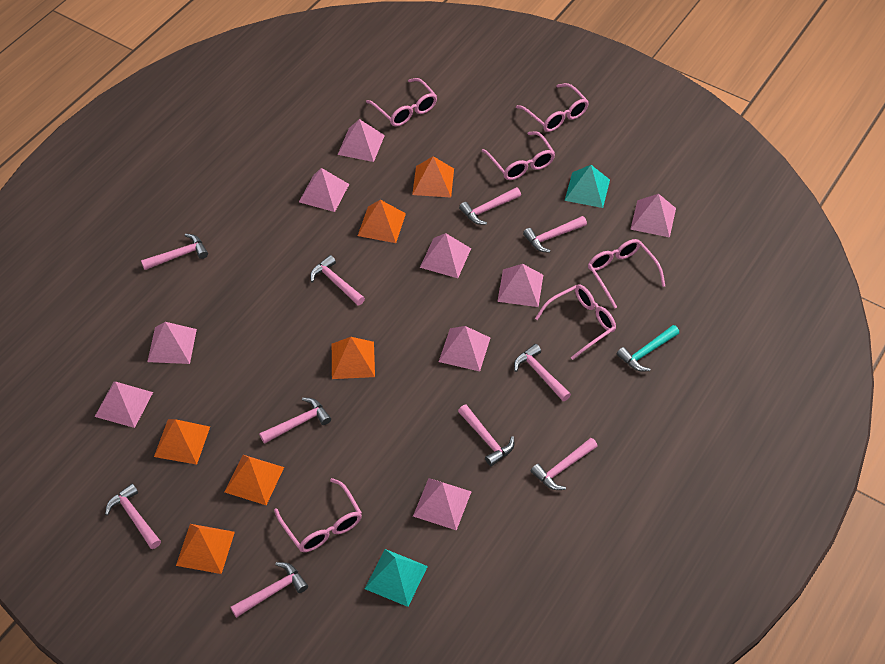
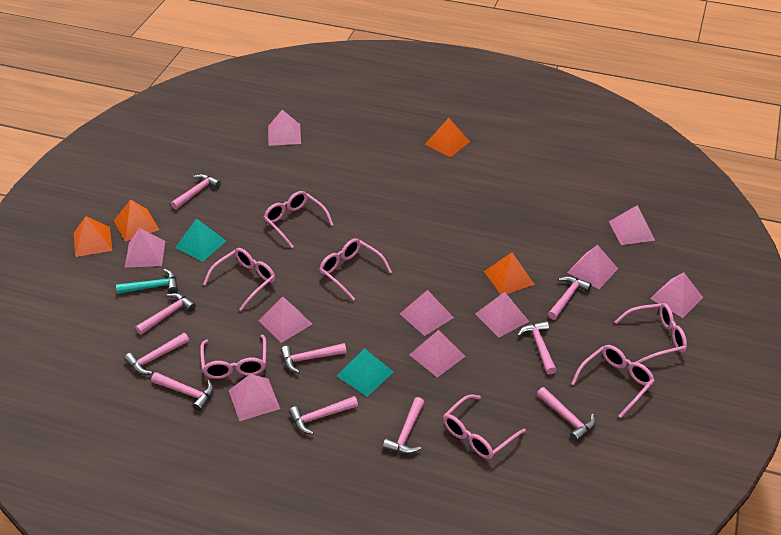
orange pyramid: 6 -> 4
pink glasses: 6 -> 7
pink pyramid: 9 -> 10

